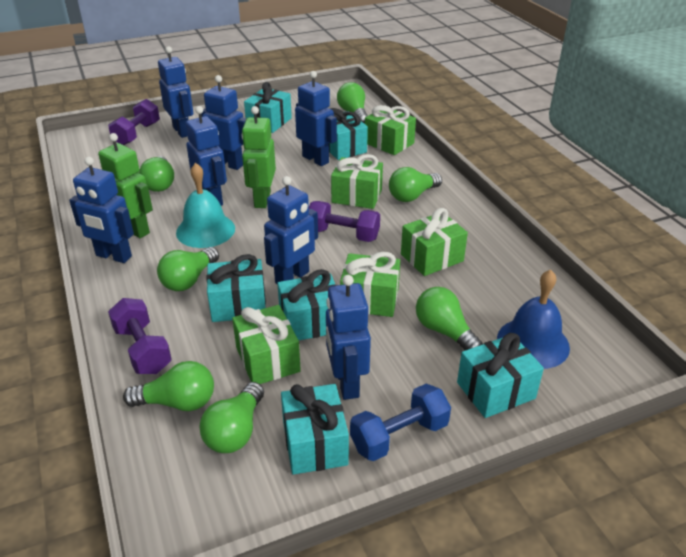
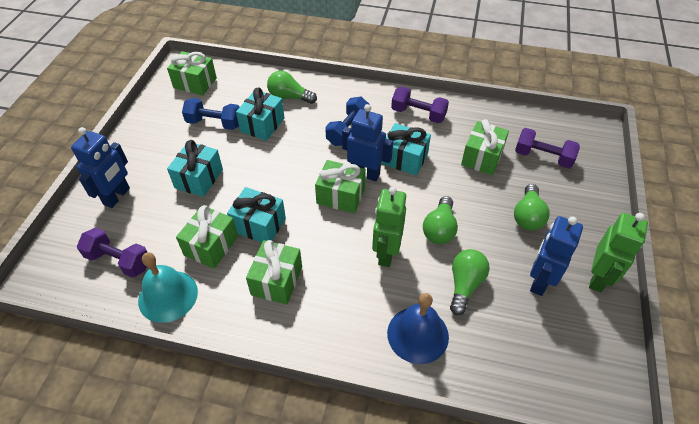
blue dumbbell: 1 -> 2
blue robot: 7 -> 3
green light bulb: 7 -> 4
turquoise gift: 6 -> 4

